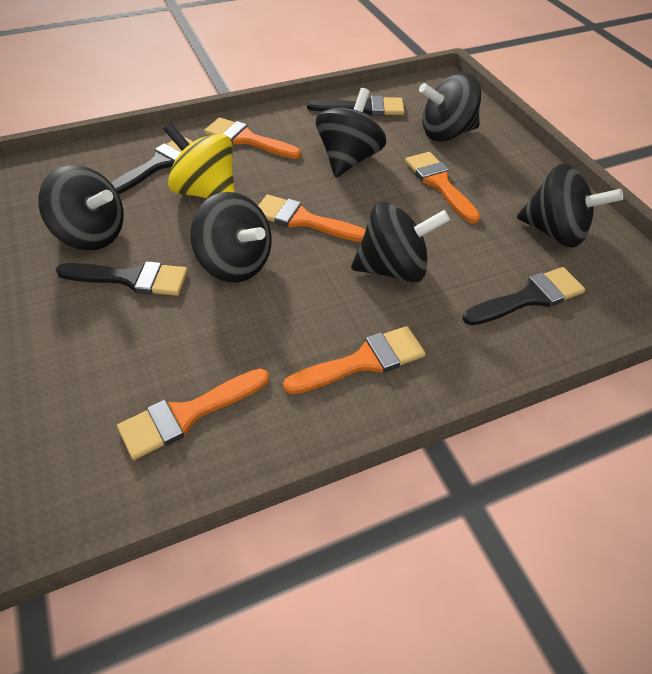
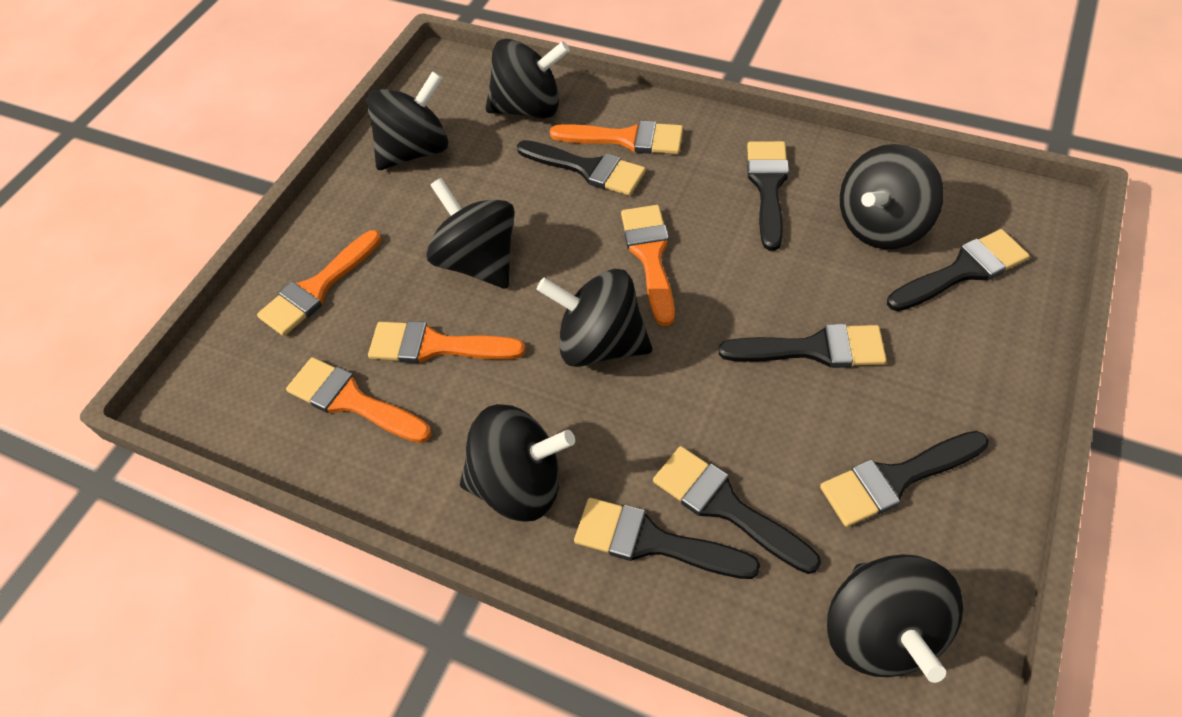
black brush: 4 -> 7
black spinning top: 6 -> 7
yellow spinning top: 1 -> 0

